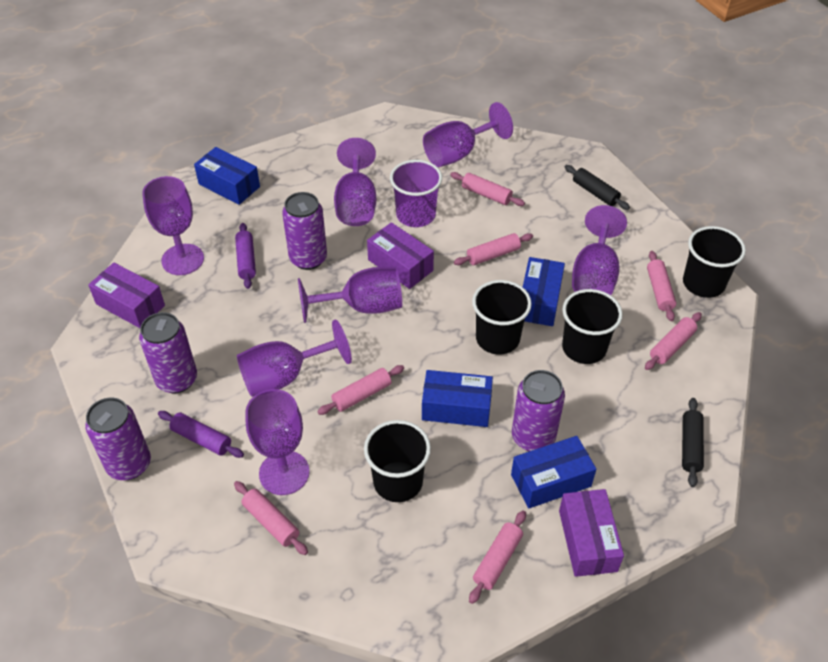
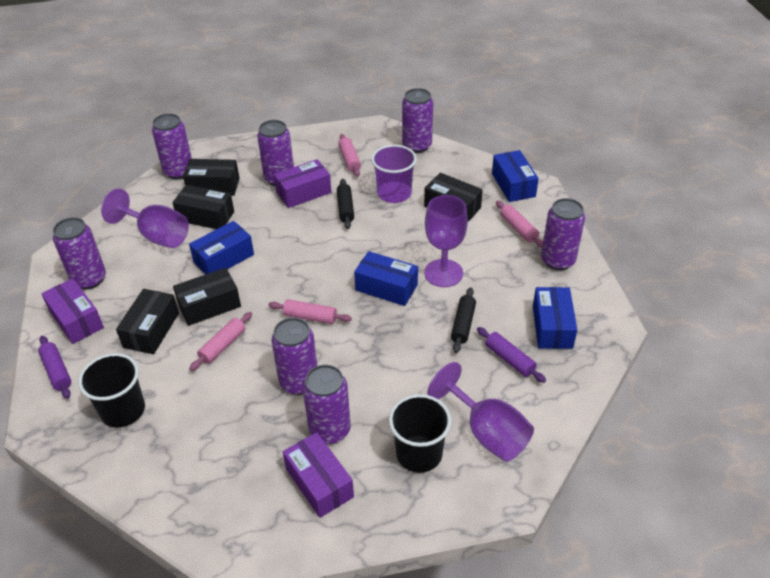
black box: 0 -> 5
black cup: 4 -> 2
pink rolling pin: 7 -> 4
purple can: 4 -> 7
purple goblet: 7 -> 3

